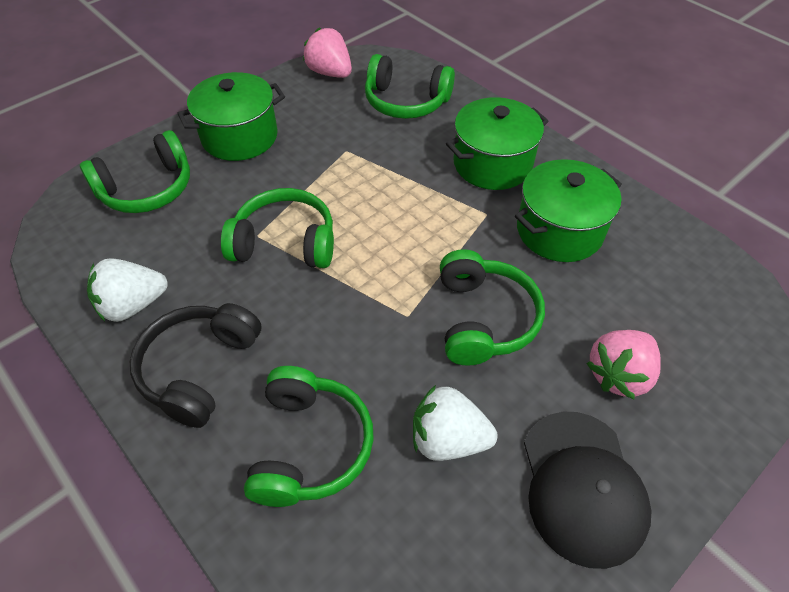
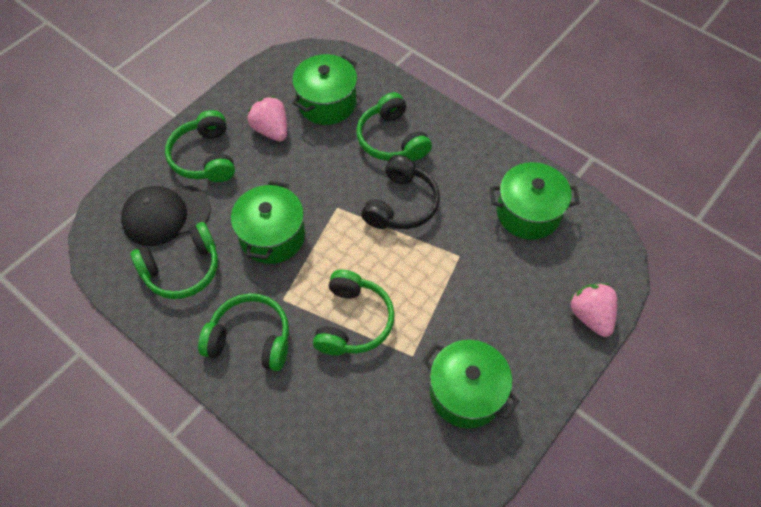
green pot: 3 -> 4
white strawberry: 2 -> 0

